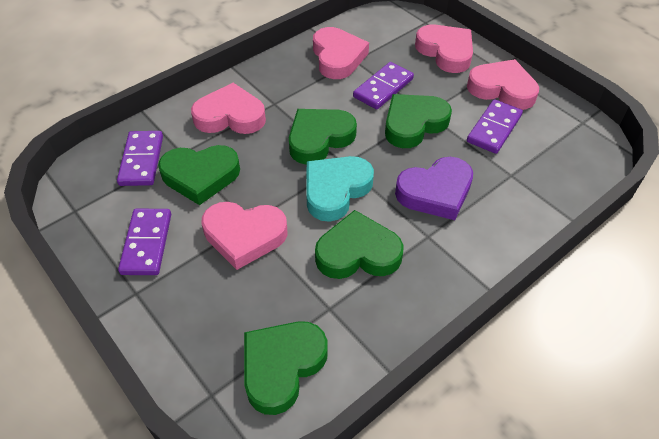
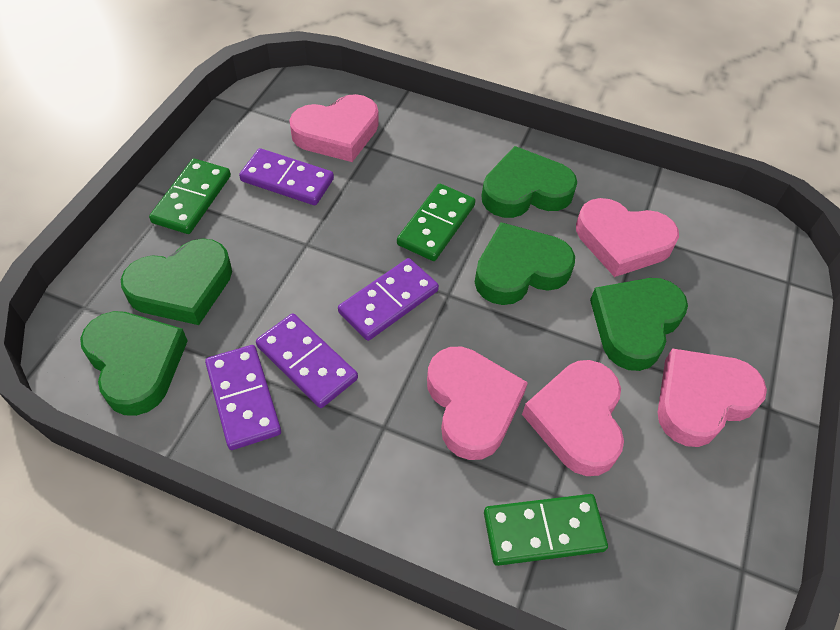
green domino: 0 -> 3
purple heart: 1 -> 0
turquoise heart: 1 -> 0

